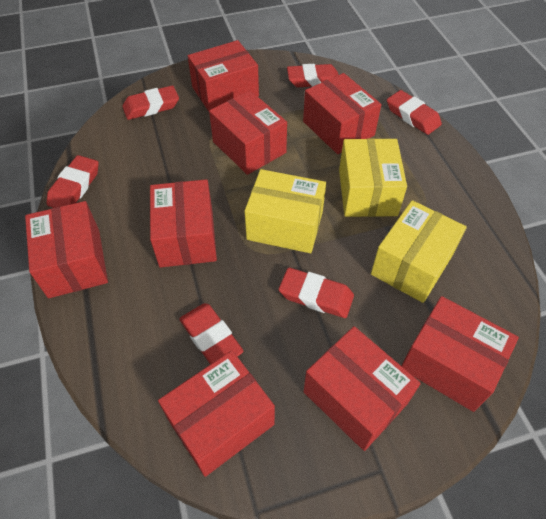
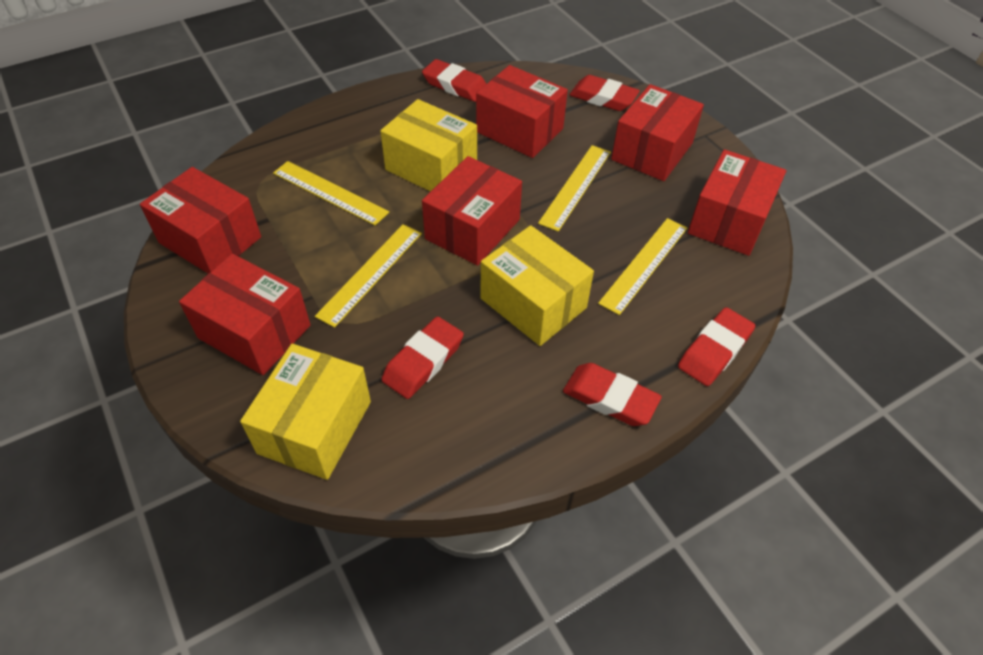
red box: 8 -> 6
red eraser: 6 -> 5
yellow ruler: 0 -> 4

